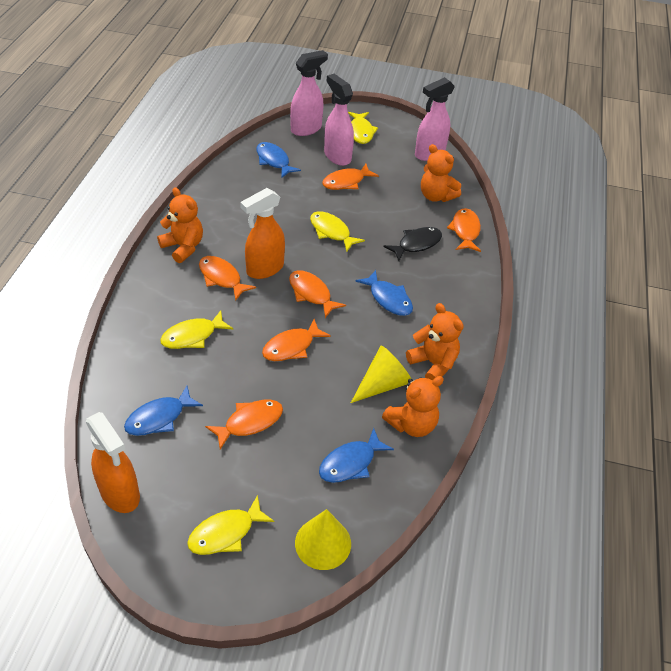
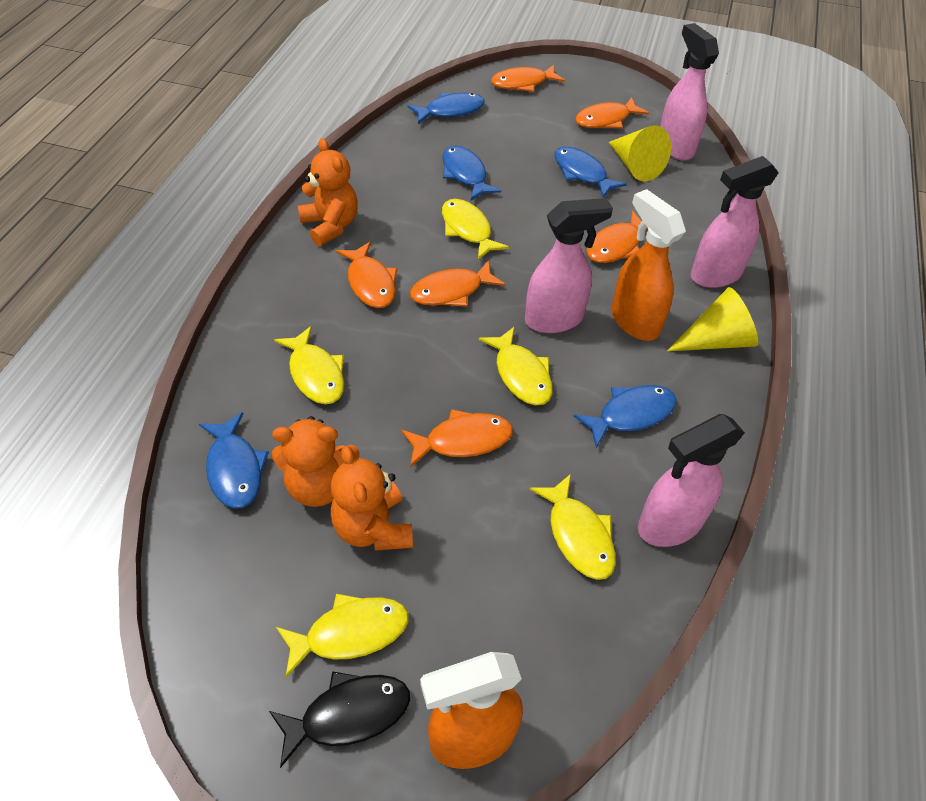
blue fish: 4 -> 5
orange teddy bear: 4 -> 3
pink spray bottle: 3 -> 4
yellow fish: 4 -> 5

